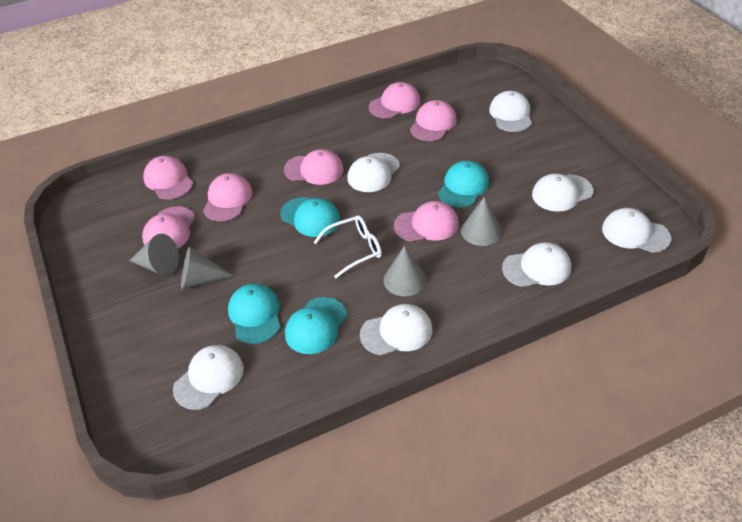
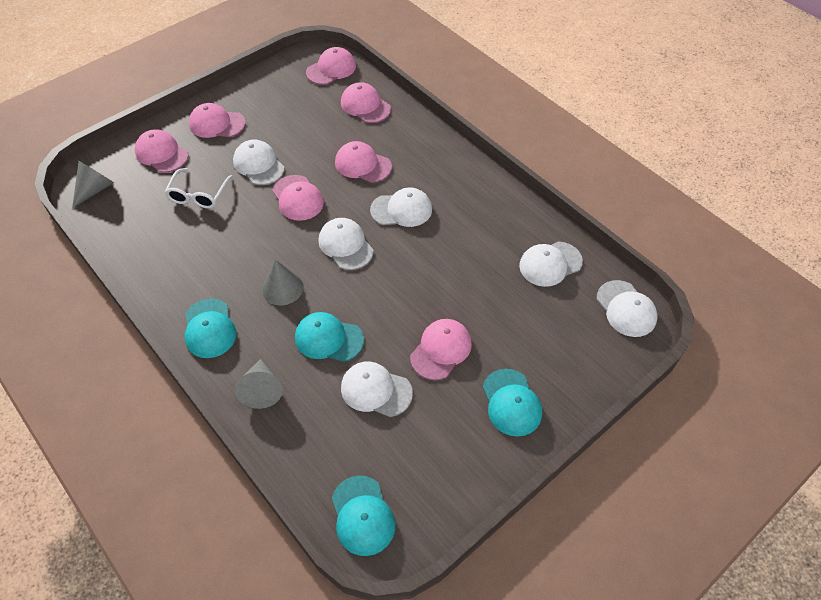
grey cone: 4 -> 3
white cap: 7 -> 6

